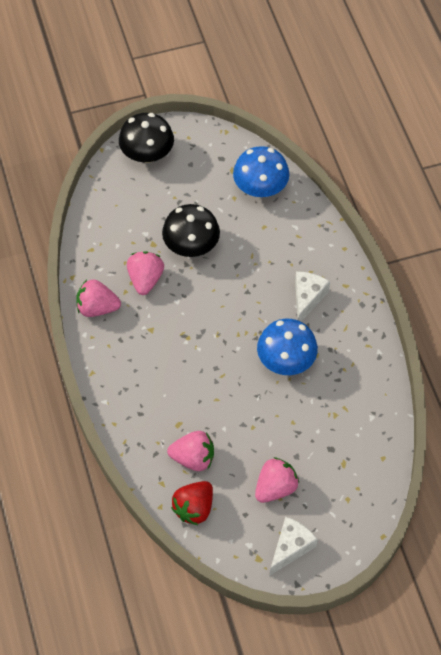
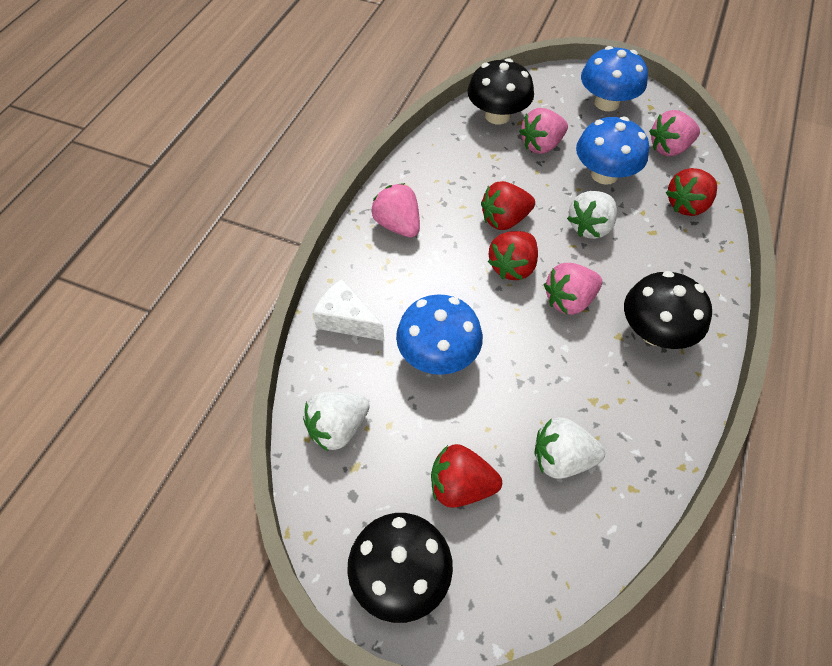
black mushroom: 2 -> 3
blue mushroom: 2 -> 3
red strawberry: 1 -> 4
white cheese: 2 -> 1
white strawberry: 0 -> 3

